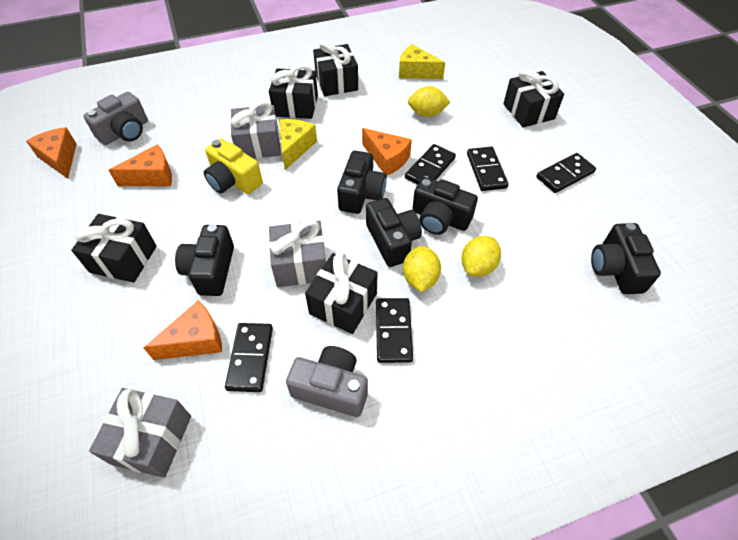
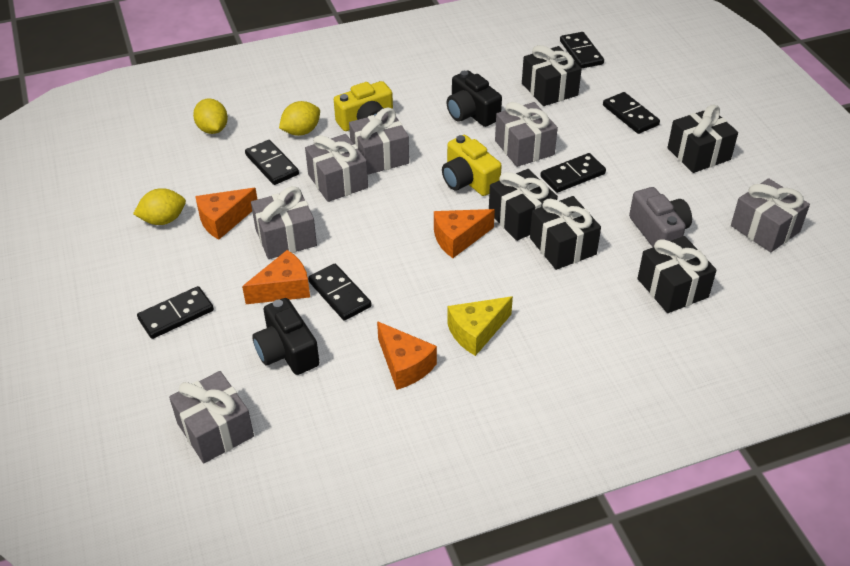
black camera: 5 -> 2
black domino: 5 -> 6
grey camera: 2 -> 1
grey gift: 3 -> 6
yellow camera: 1 -> 2
yellow cheese: 2 -> 1

